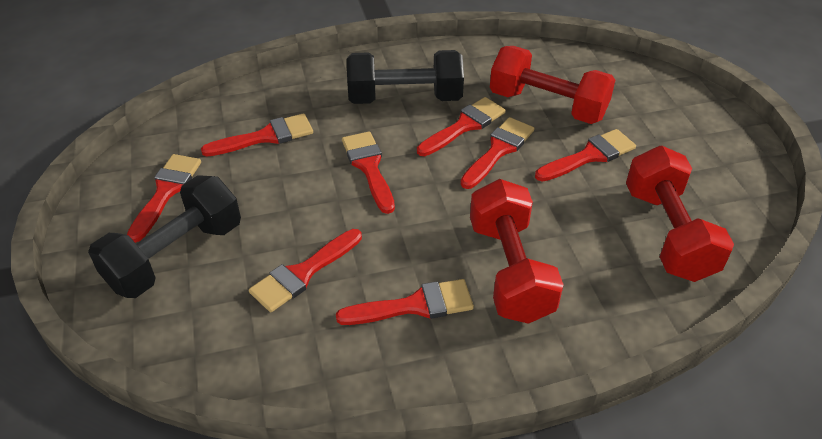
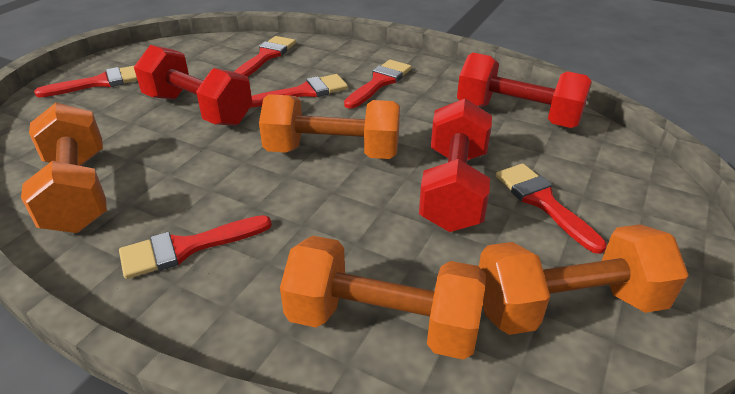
black dumbbell: 2 -> 0
orange dumbbell: 0 -> 4
red brush: 8 -> 6

